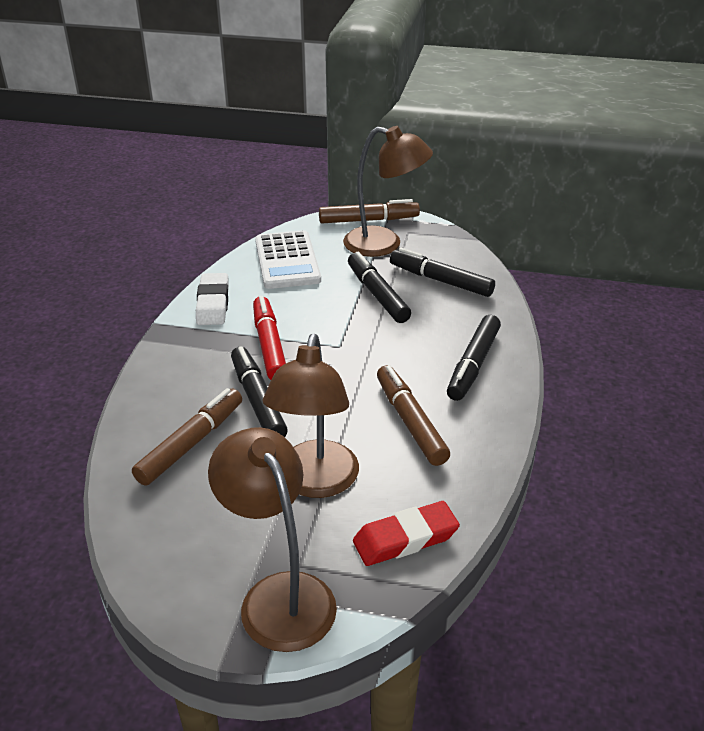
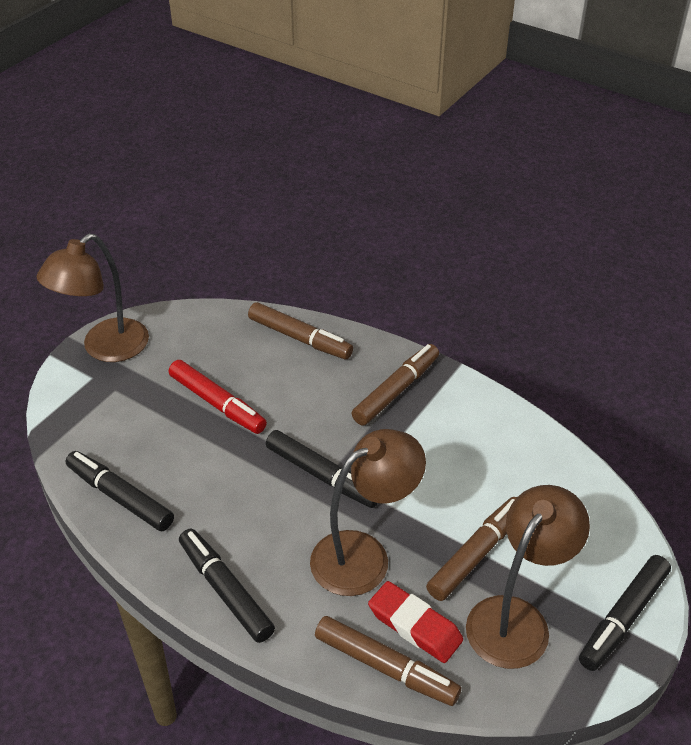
brown marker: 3 -> 4
white calculator: 1 -> 0
white eraser: 1 -> 0

